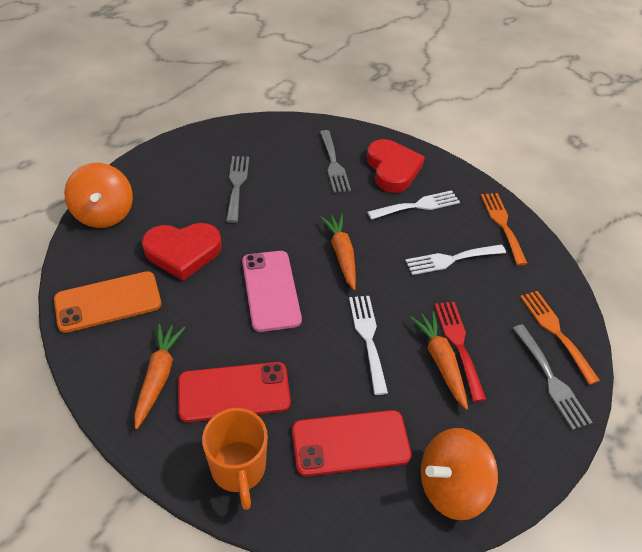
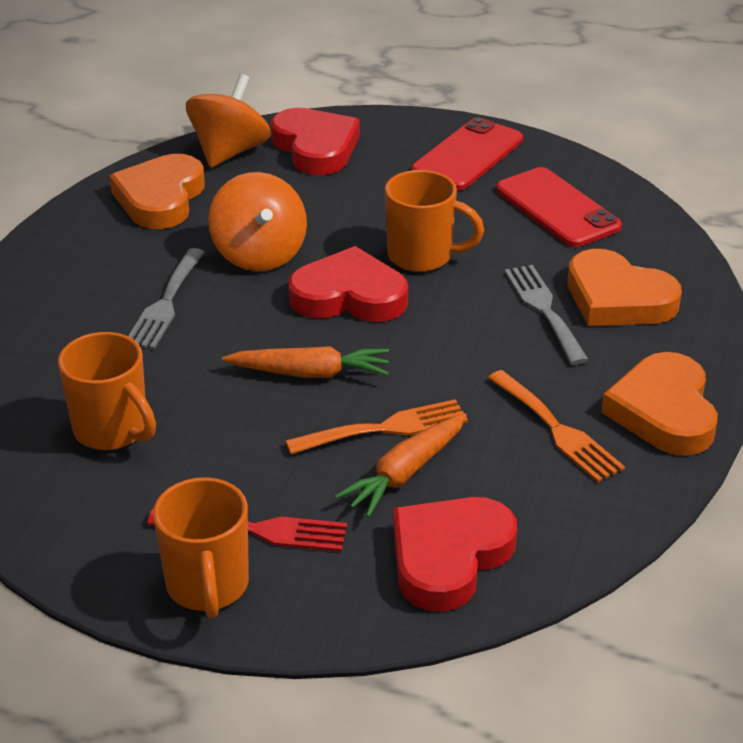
grey fork: 3 -> 2
orange carrot: 3 -> 2
orange heart: 0 -> 3
orange mug: 1 -> 3
orange phone: 1 -> 0
pink phone: 1 -> 0
red heart: 2 -> 3
white fork: 3 -> 0

